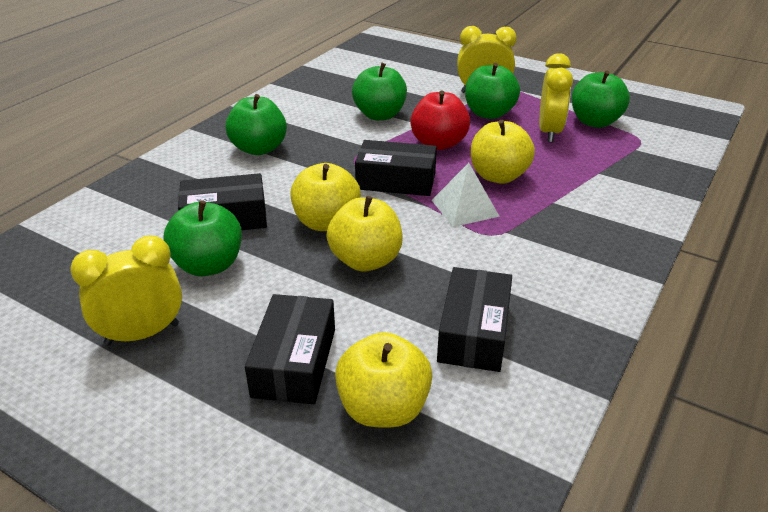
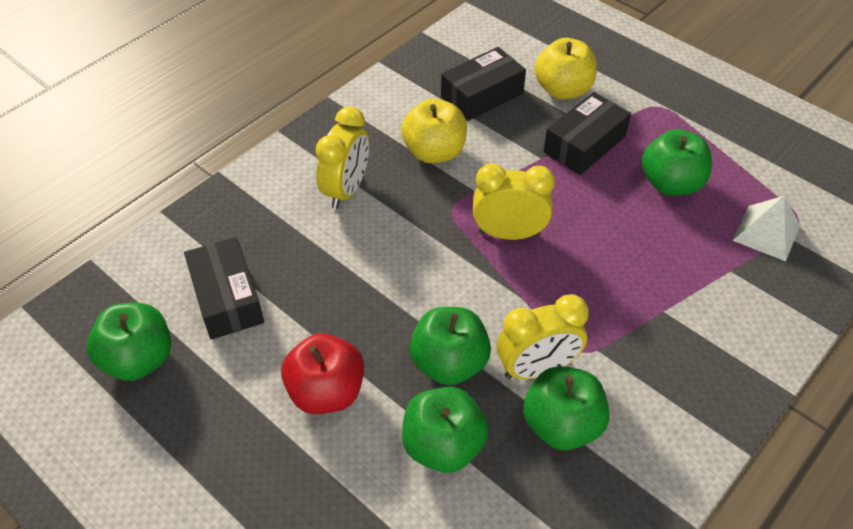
black box: 4 -> 3
yellow apple: 4 -> 2

